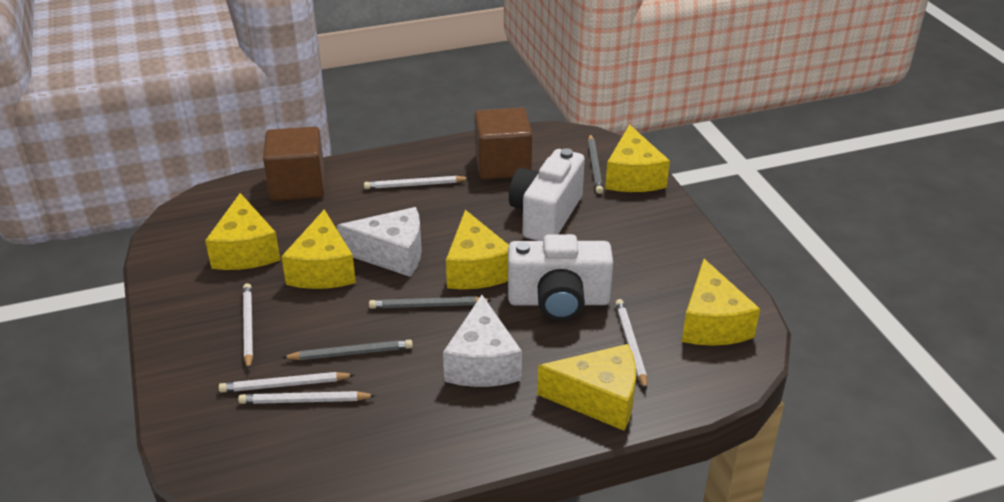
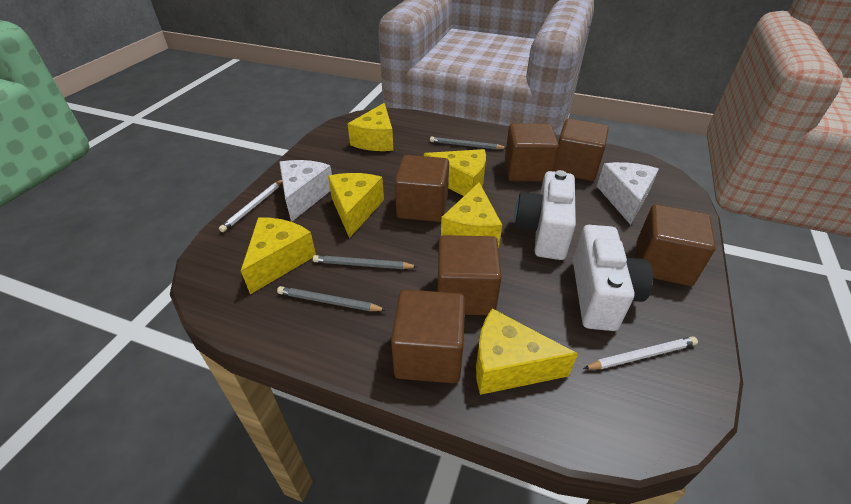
brown cube: 2 -> 6
white pencil: 5 -> 2

